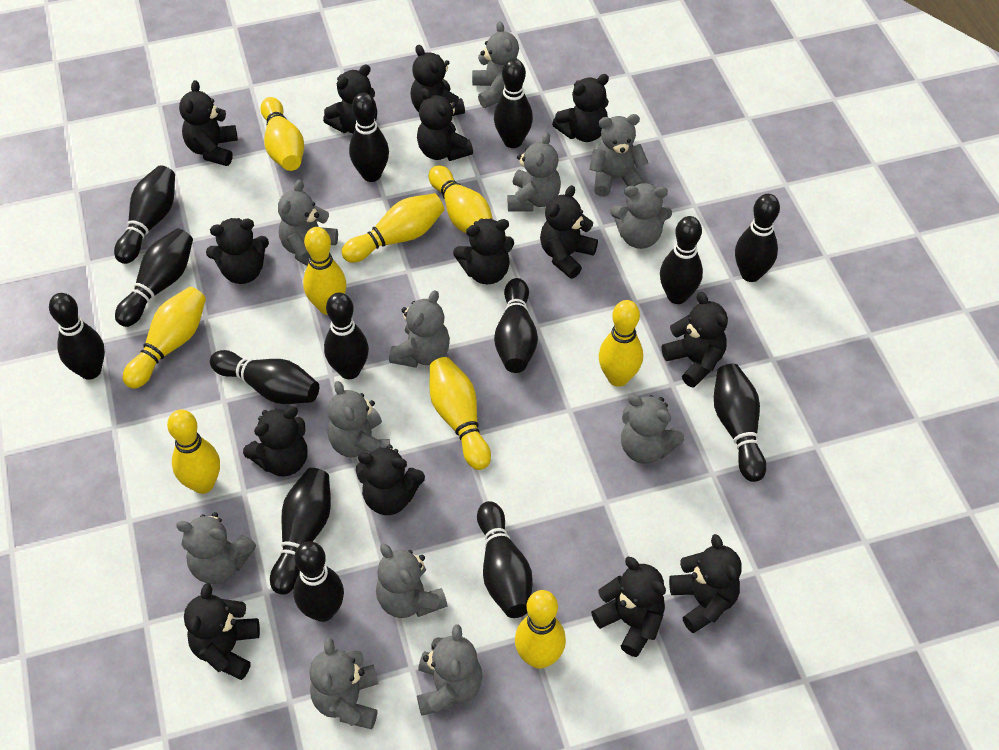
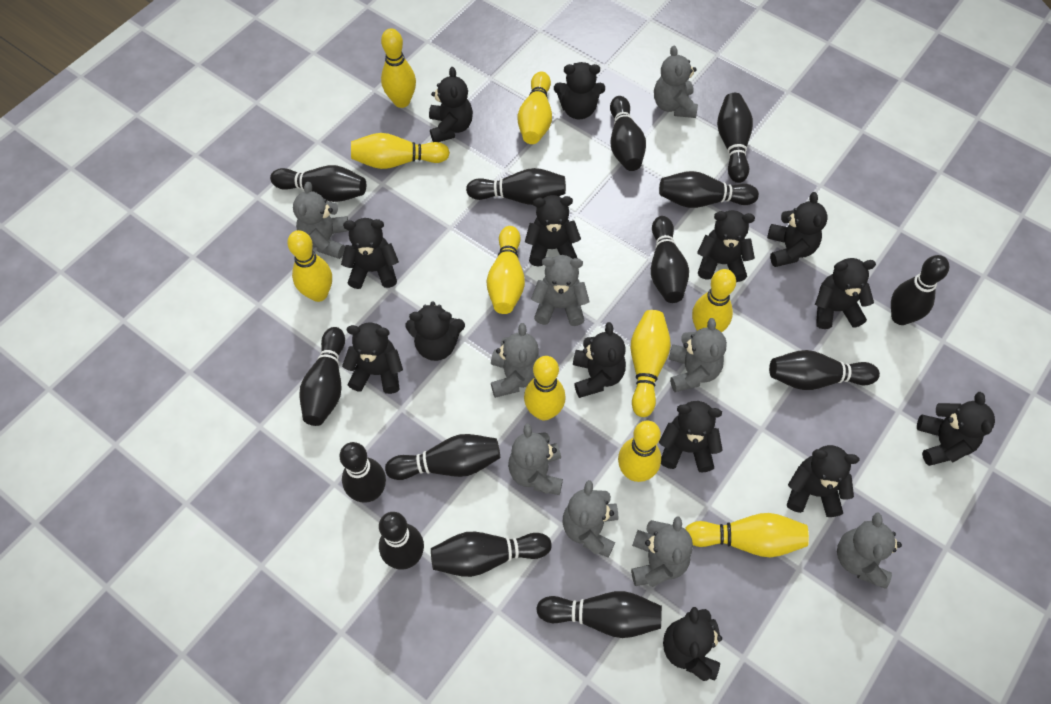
grey teddy bear: 12 -> 9
yellow bowling pin: 9 -> 10

